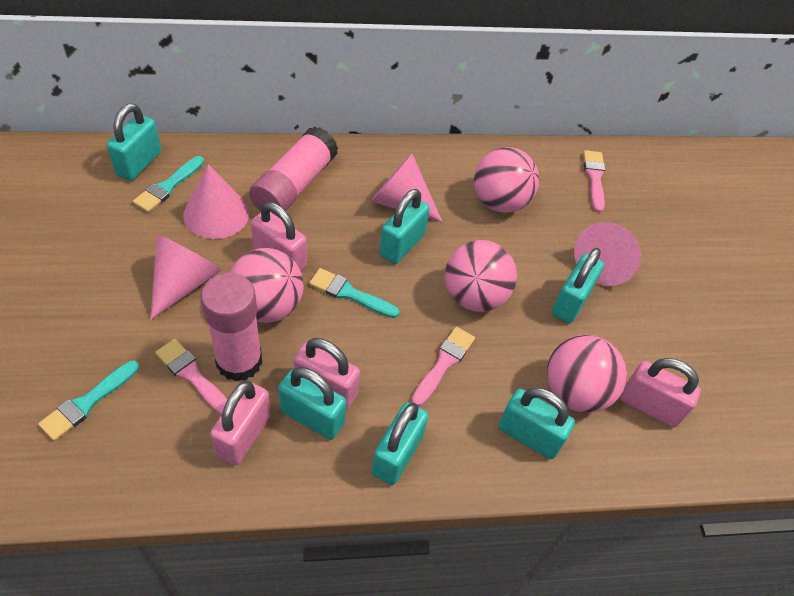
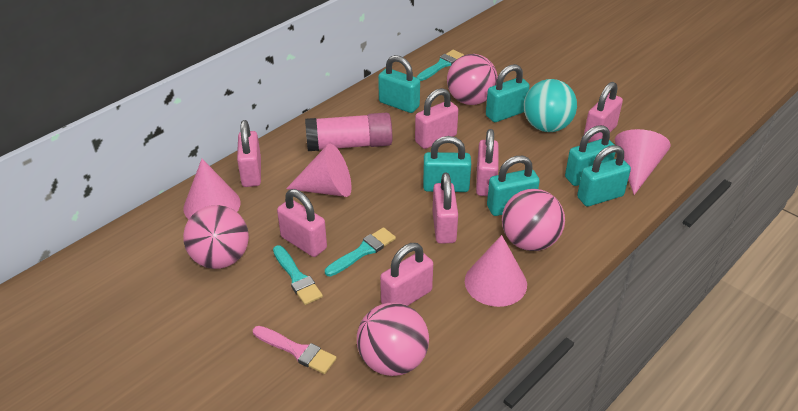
pink brush: 3 -> 1
pink glue stick: 2 -> 1
pink padlock: 4 -> 7
turquoise ball: 0 -> 1

